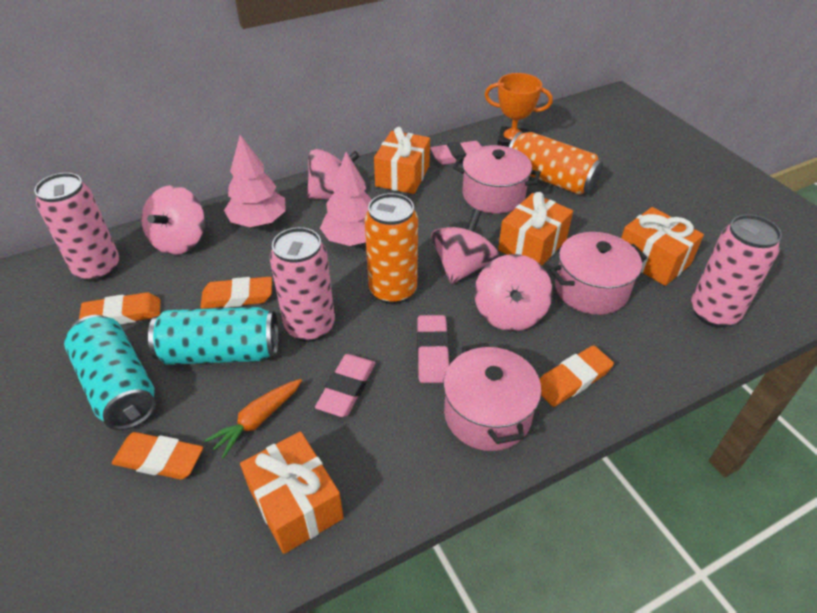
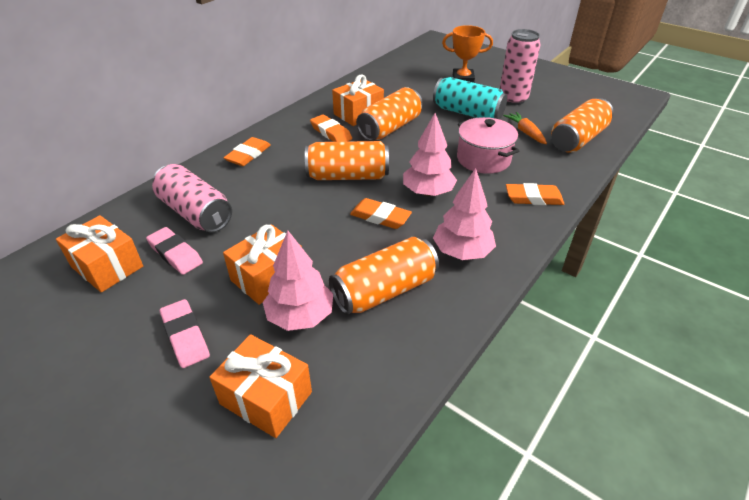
orange can: 2 -> 4
pink can: 3 -> 2
pink eraser: 3 -> 2
pink pot: 3 -> 1
pink spinning top: 4 -> 0
pink tree: 2 -> 3
turquoise can: 2 -> 1

